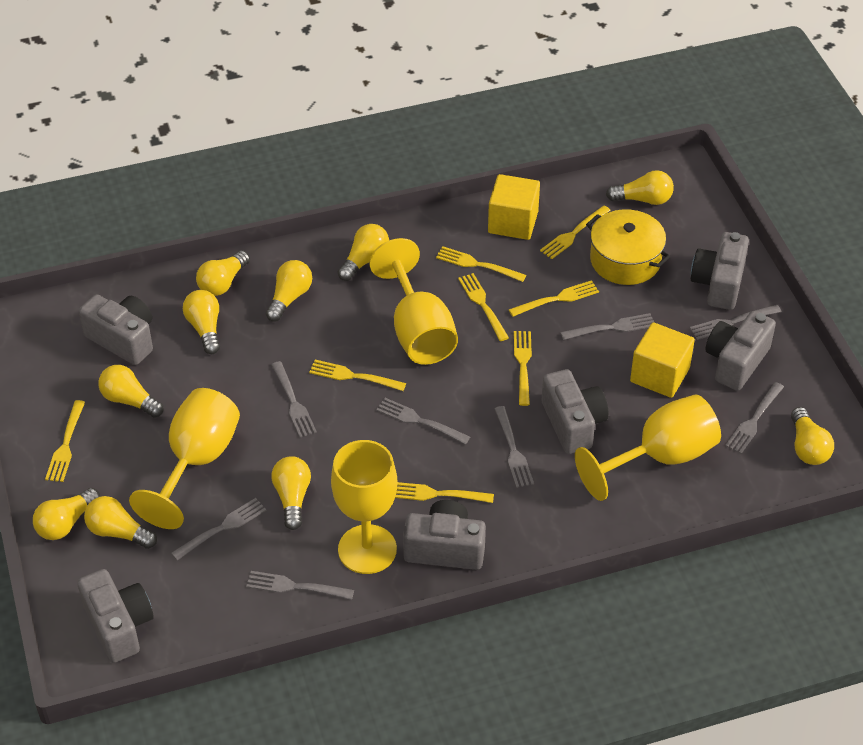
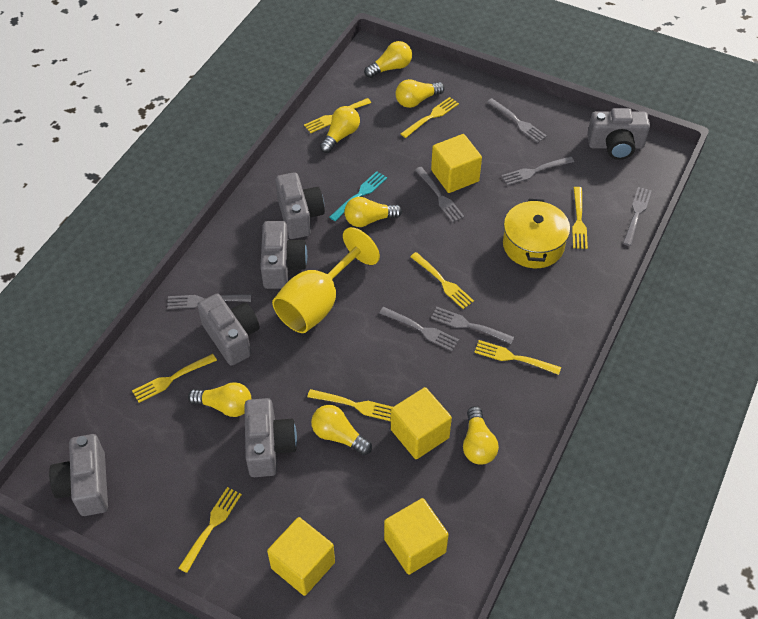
grey fork: 8 -> 7
turquoise fork: 0 -> 1
yellow cube: 2 -> 4
yellow goblet: 4 -> 1
yellow light bulb: 10 -> 7

